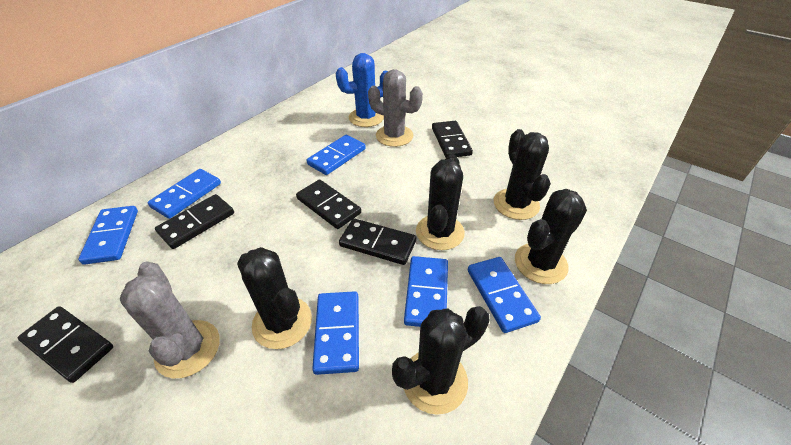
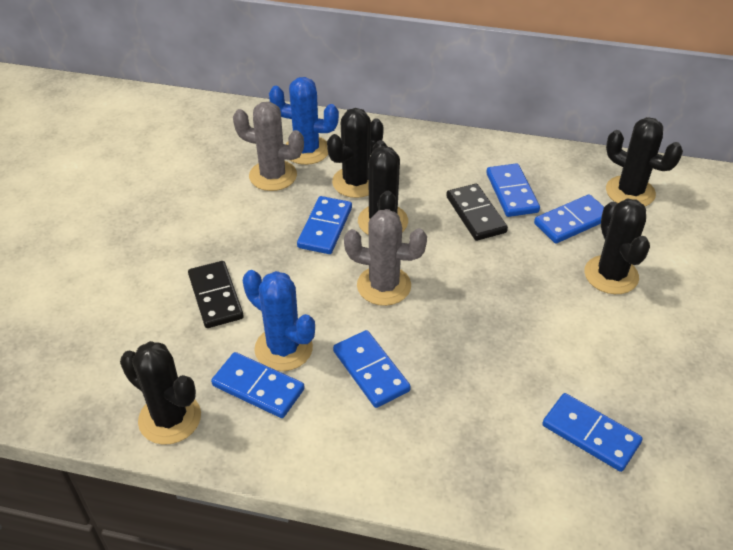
black domino: 5 -> 2
blue cactus: 1 -> 2

